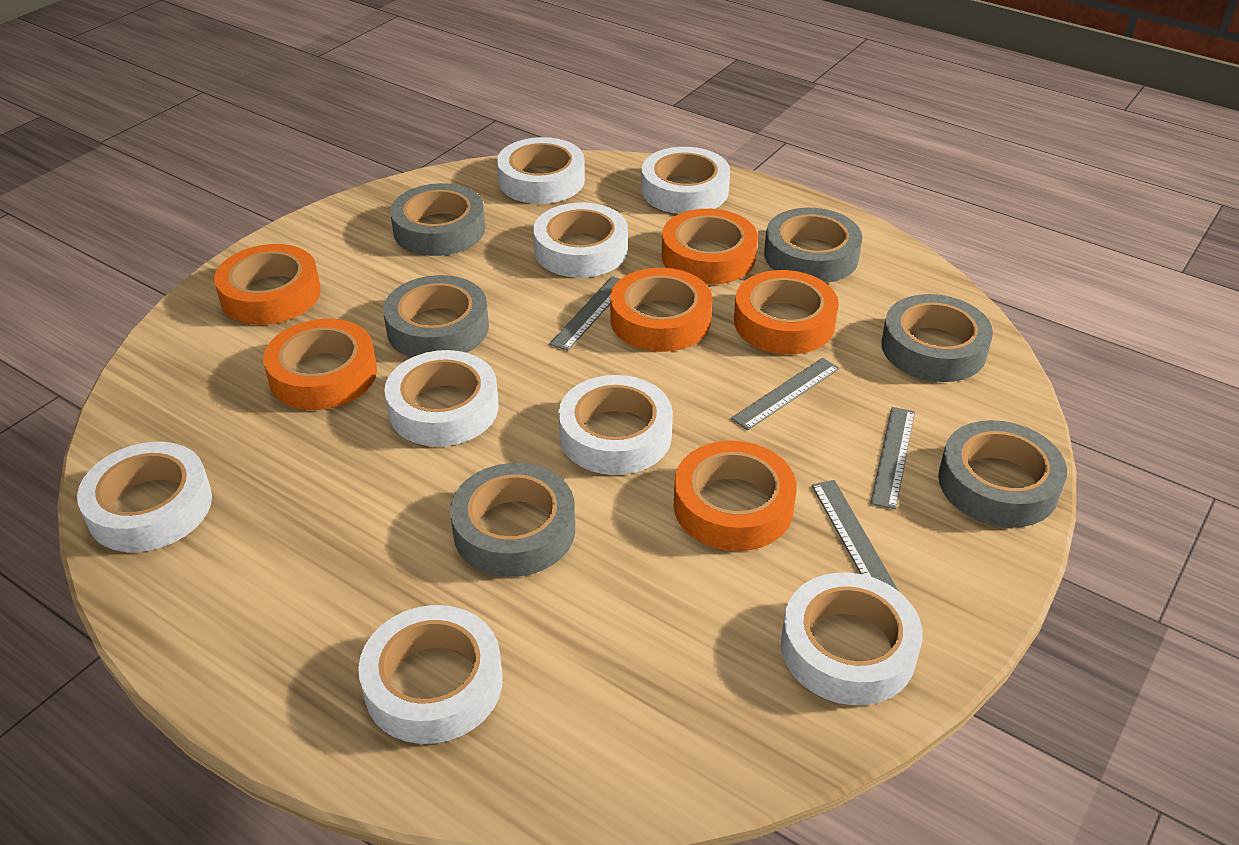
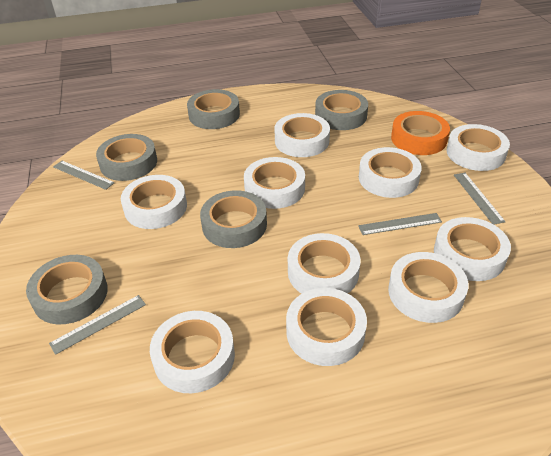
grey tape: 6 -> 5
orange tape: 6 -> 1
white tape: 8 -> 10

